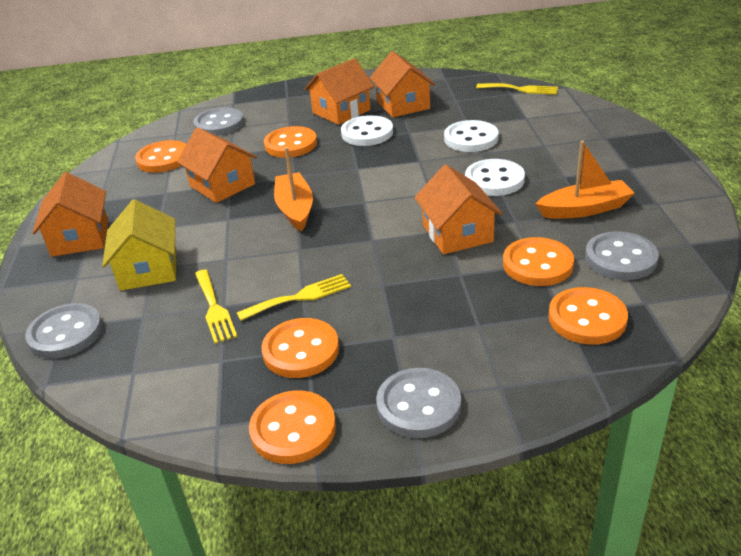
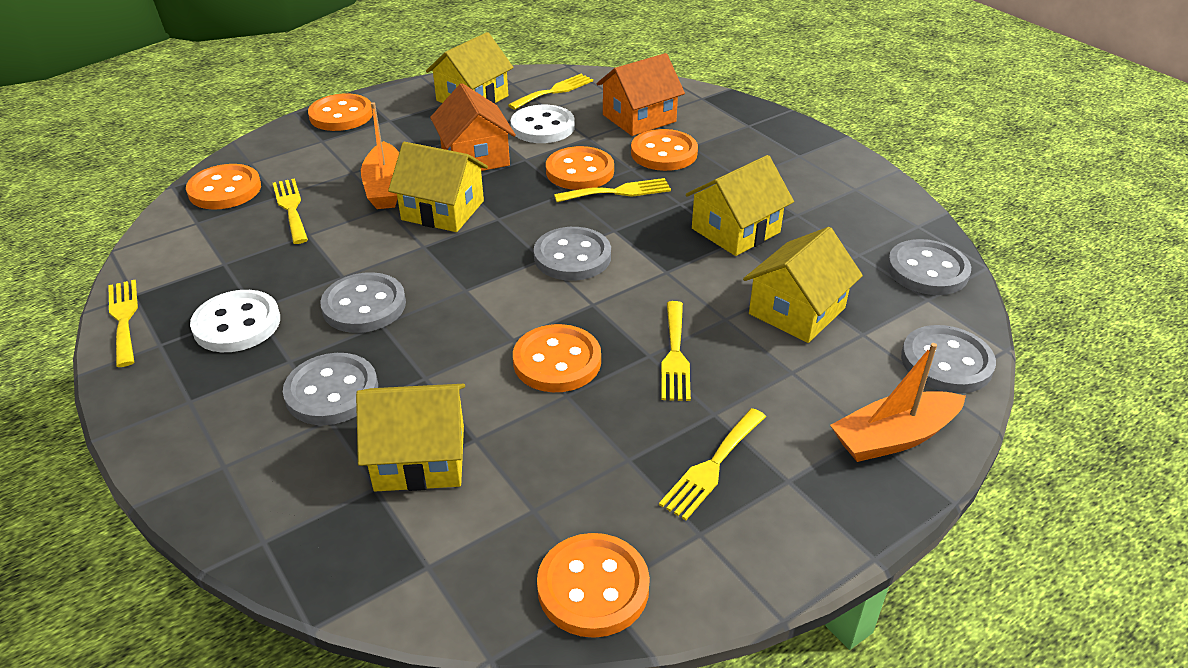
grey button: 4 -> 5
orange house: 5 -> 2
white button: 3 -> 2
yellow fork: 3 -> 6
yellow house: 1 -> 5

